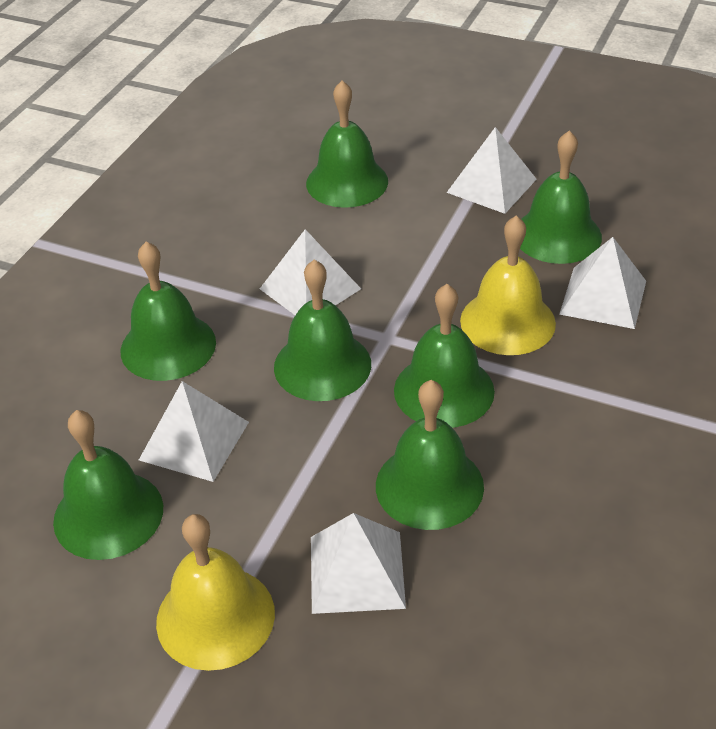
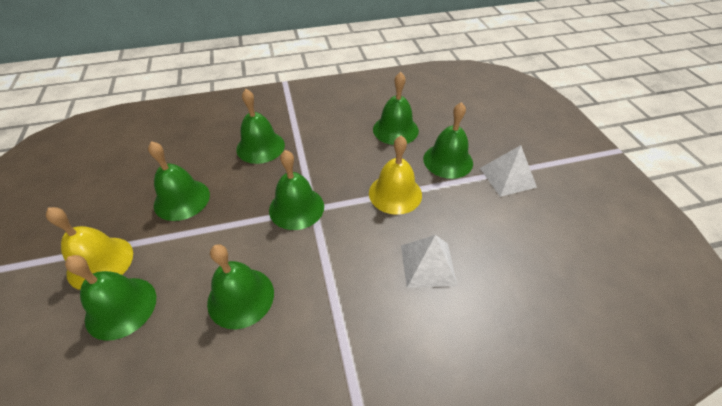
white pyramid: 5 -> 2

